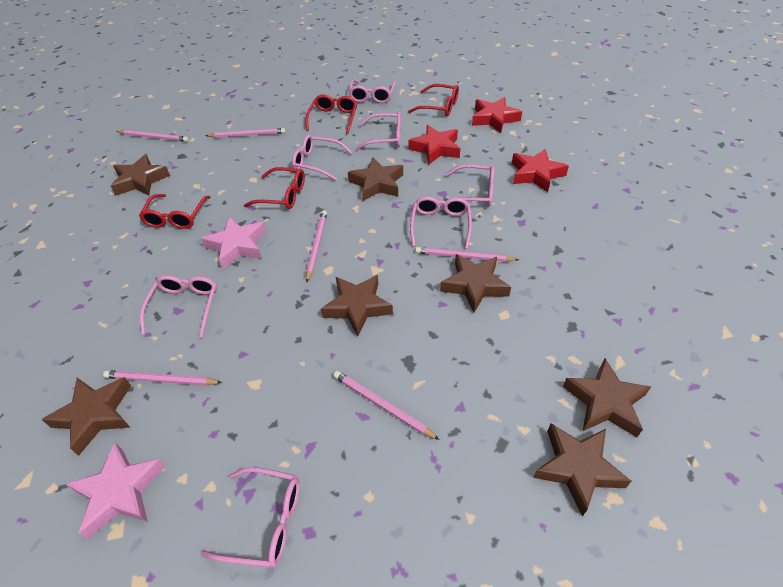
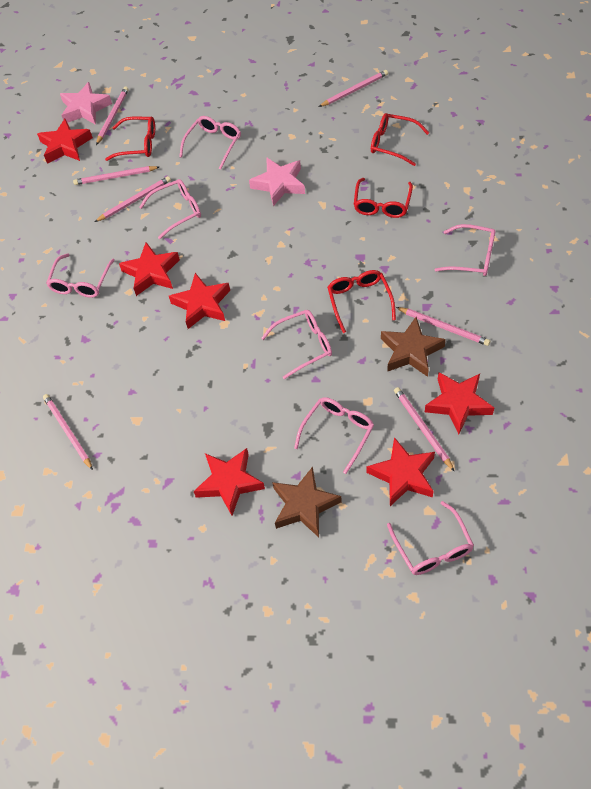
brown star: 7 -> 2
pink pencil: 6 -> 7
red star: 3 -> 6

